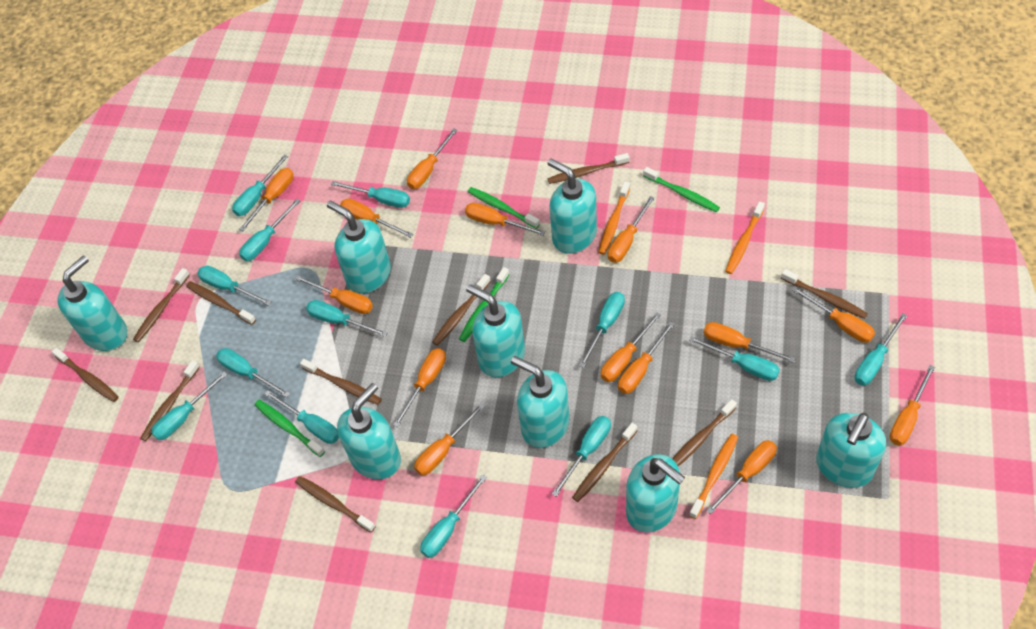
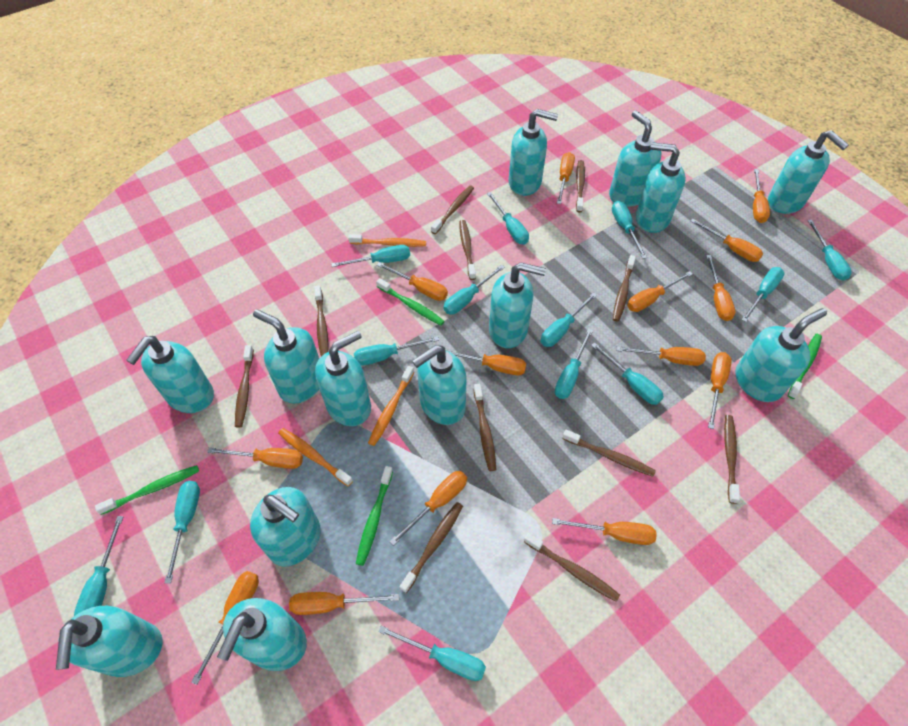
turquoise soap dispenser: 8 -> 13

